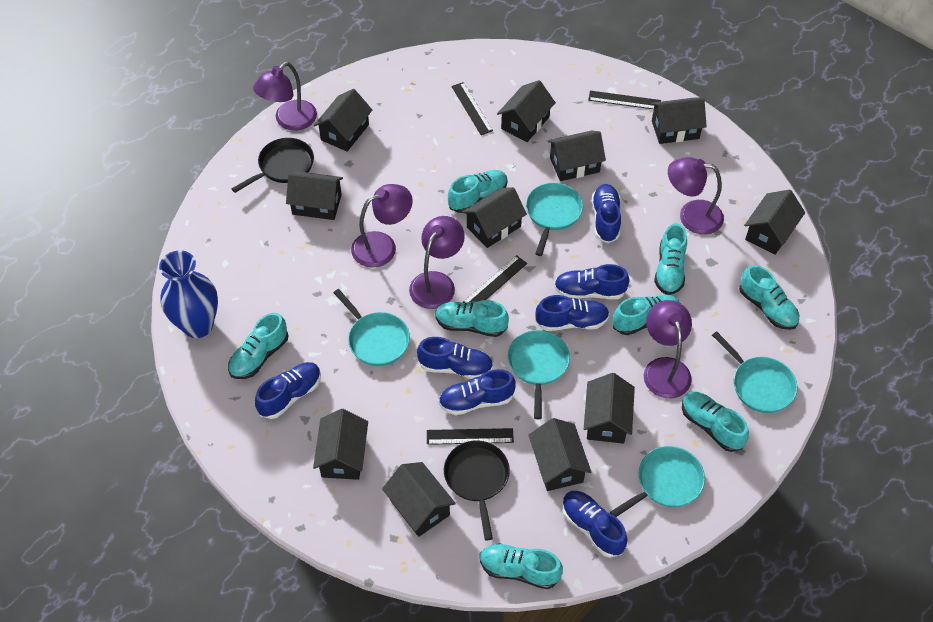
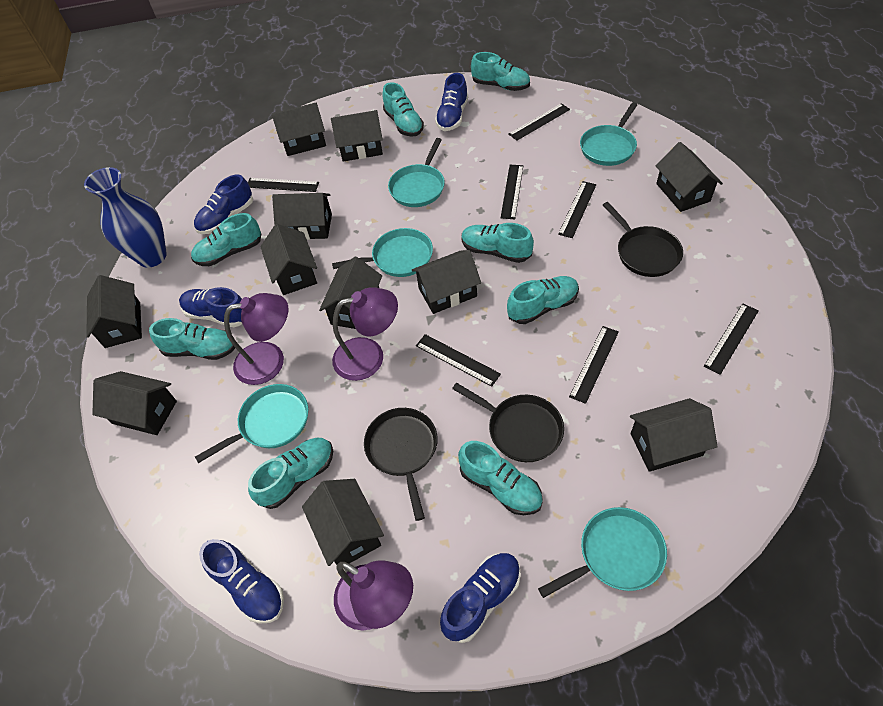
black pan: 2 -> 3
black ruler: 4 -> 7
blue shoe: 7 -> 5
purple lamp: 5 -> 3

